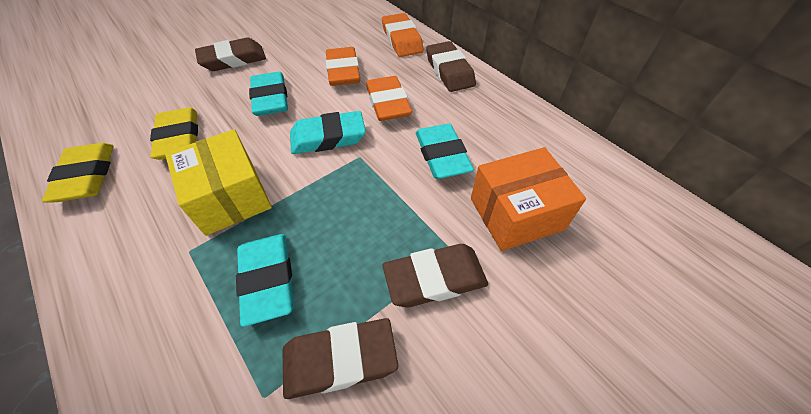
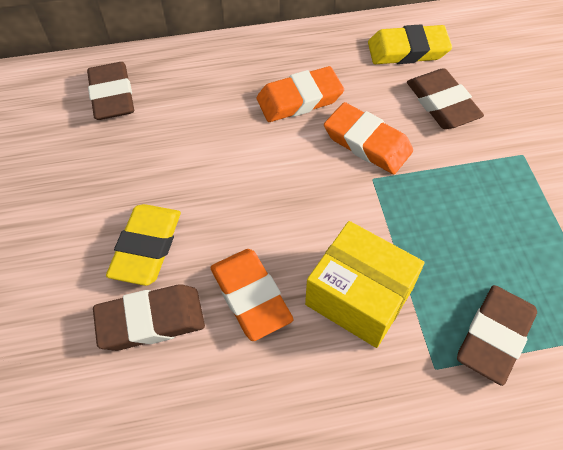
orange box: 1 -> 0
turquoise eraser: 4 -> 0

